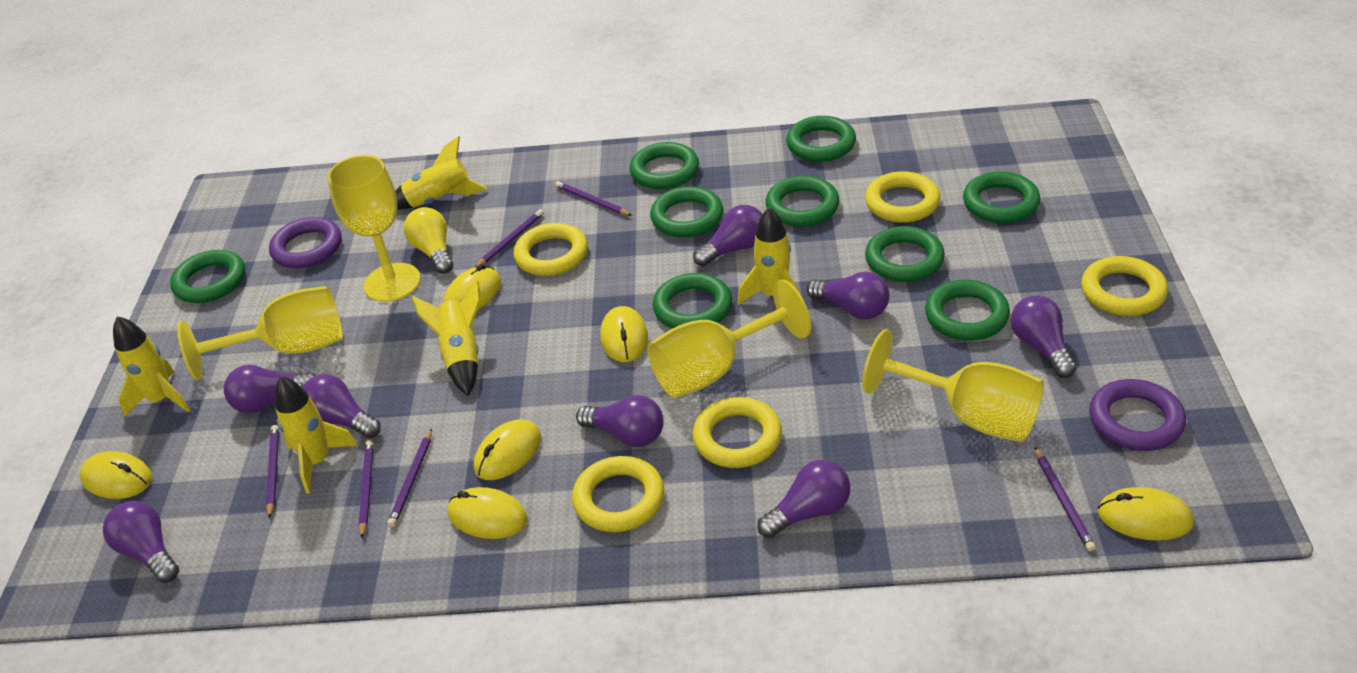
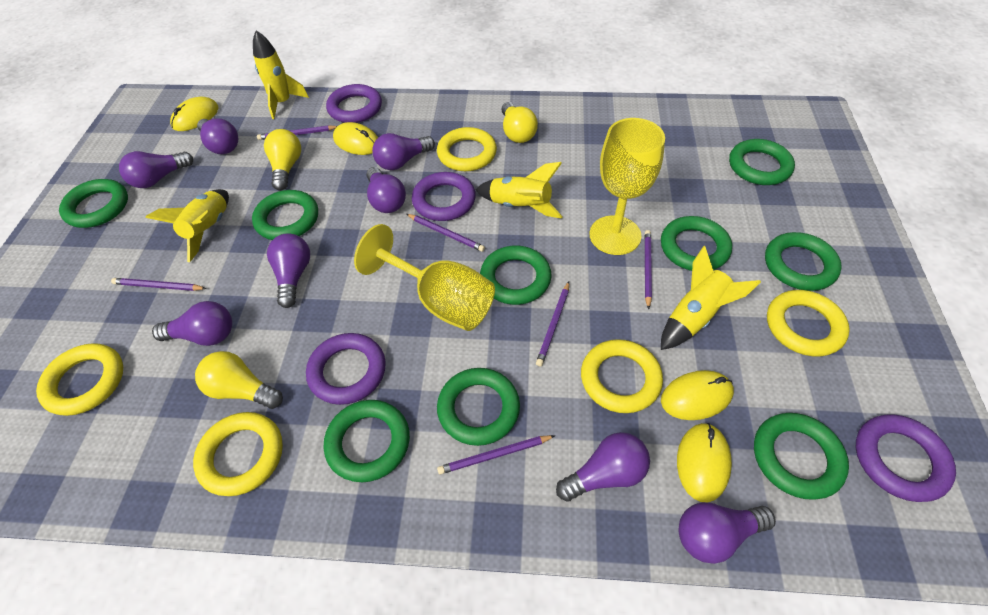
purple ring: 2 -> 4
yellow goblet: 4 -> 2
yellow light bulb: 1 -> 3
yellow mouse: 6 -> 4
yellow rocket: 5 -> 4

